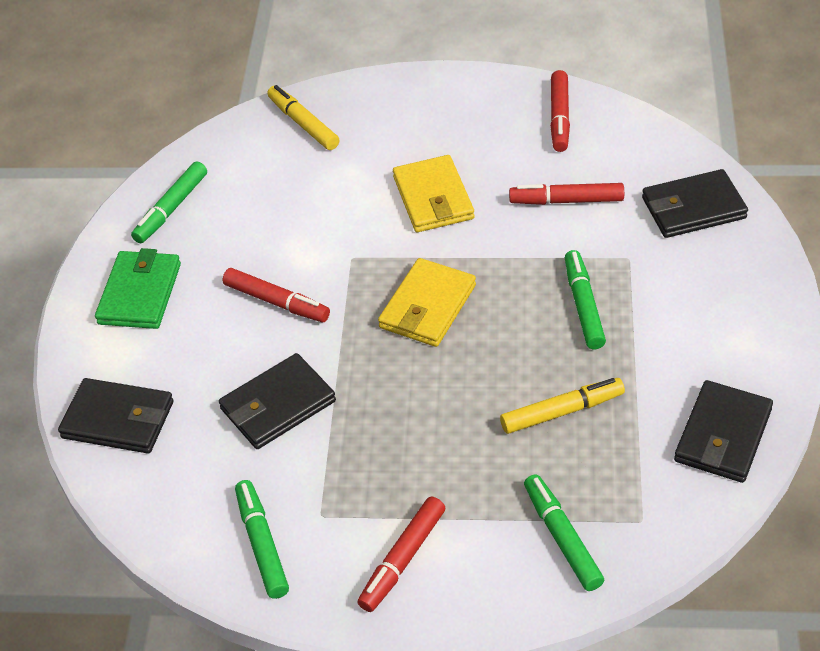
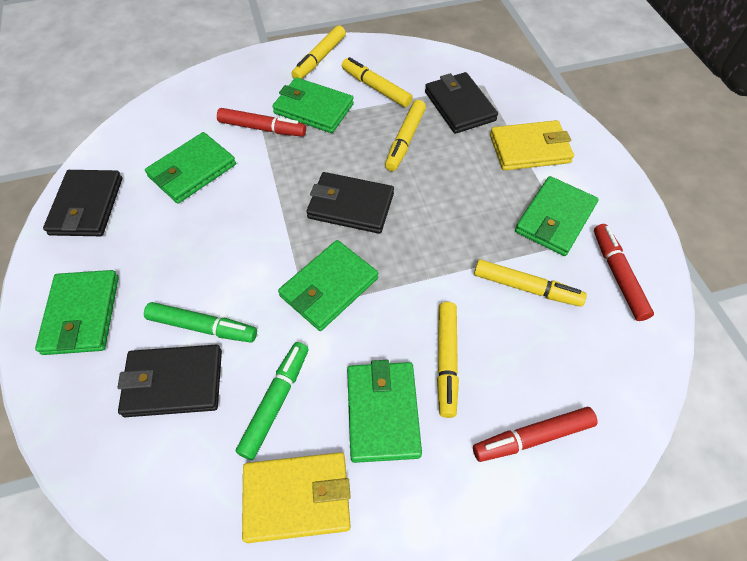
green marker: 4 -> 2
green wallet: 1 -> 6
red marker: 4 -> 3
yellow marker: 2 -> 5

